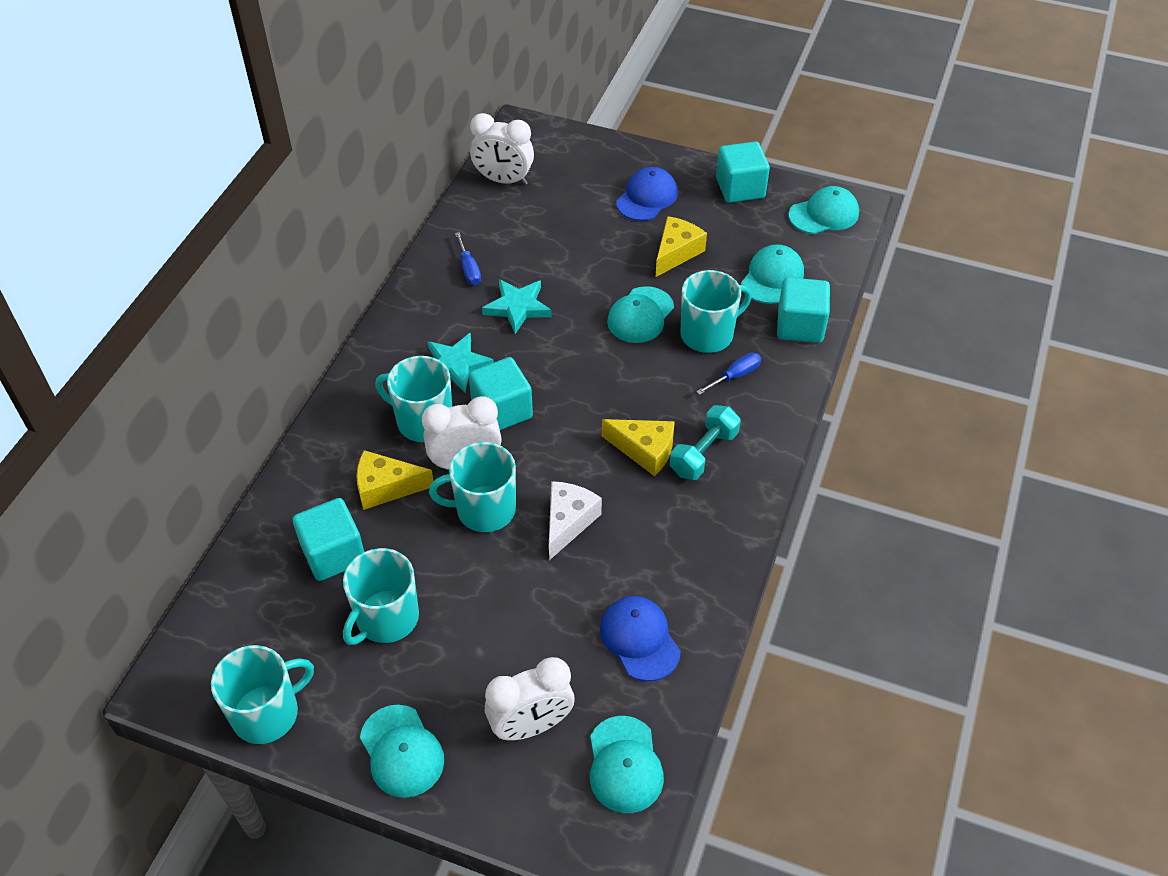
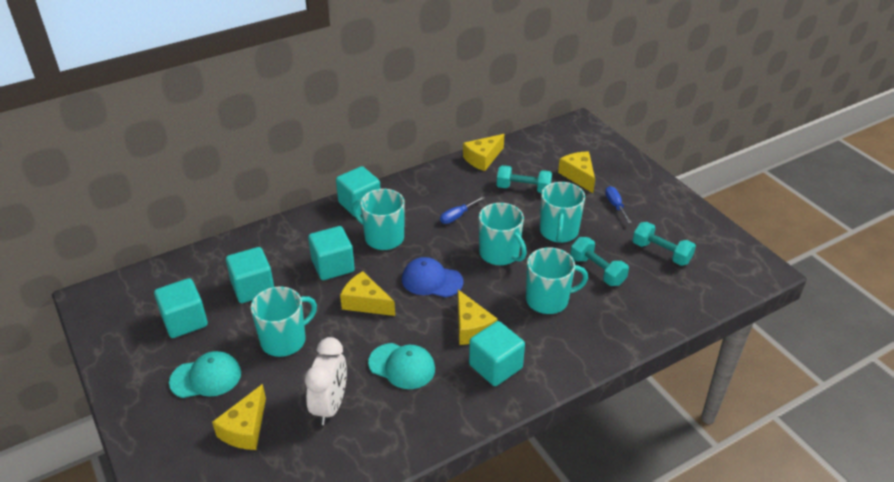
blue cap: 2 -> 1
turquoise cap: 5 -> 2
turquoise cube: 4 -> 5
turquoise dumbbell: 1 -> 3
turquoise star: 2 -> 0
white cheese: 1 -> 0
white clock: 3 -> 1
yellow cheese: 3 -> 5

